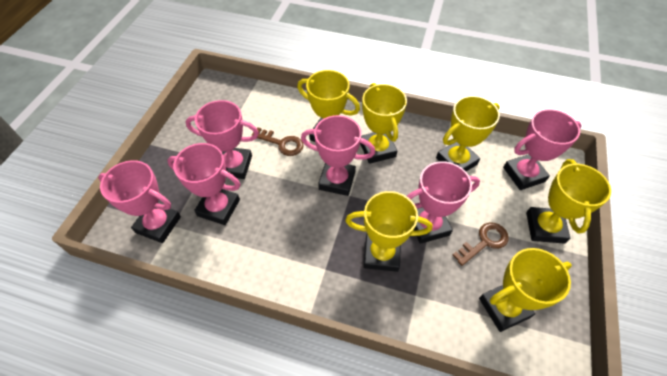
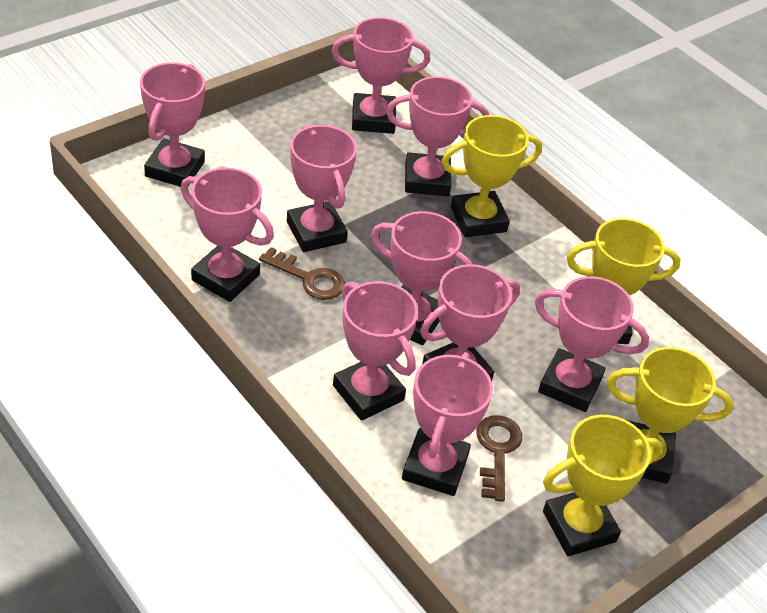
pink trophy: 6 -> 10
yellow trophy: 6 -> 4

